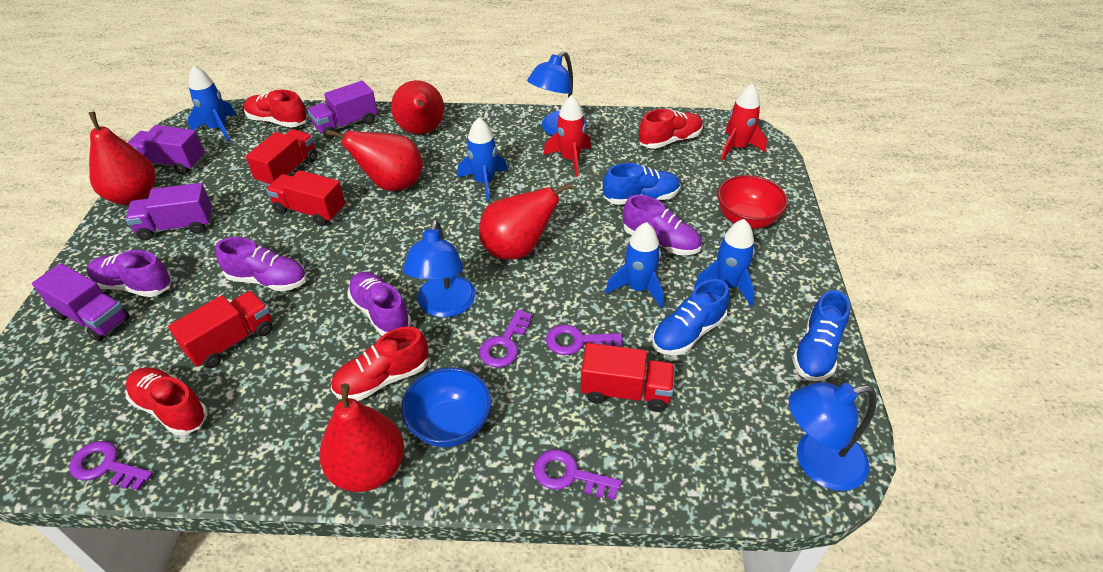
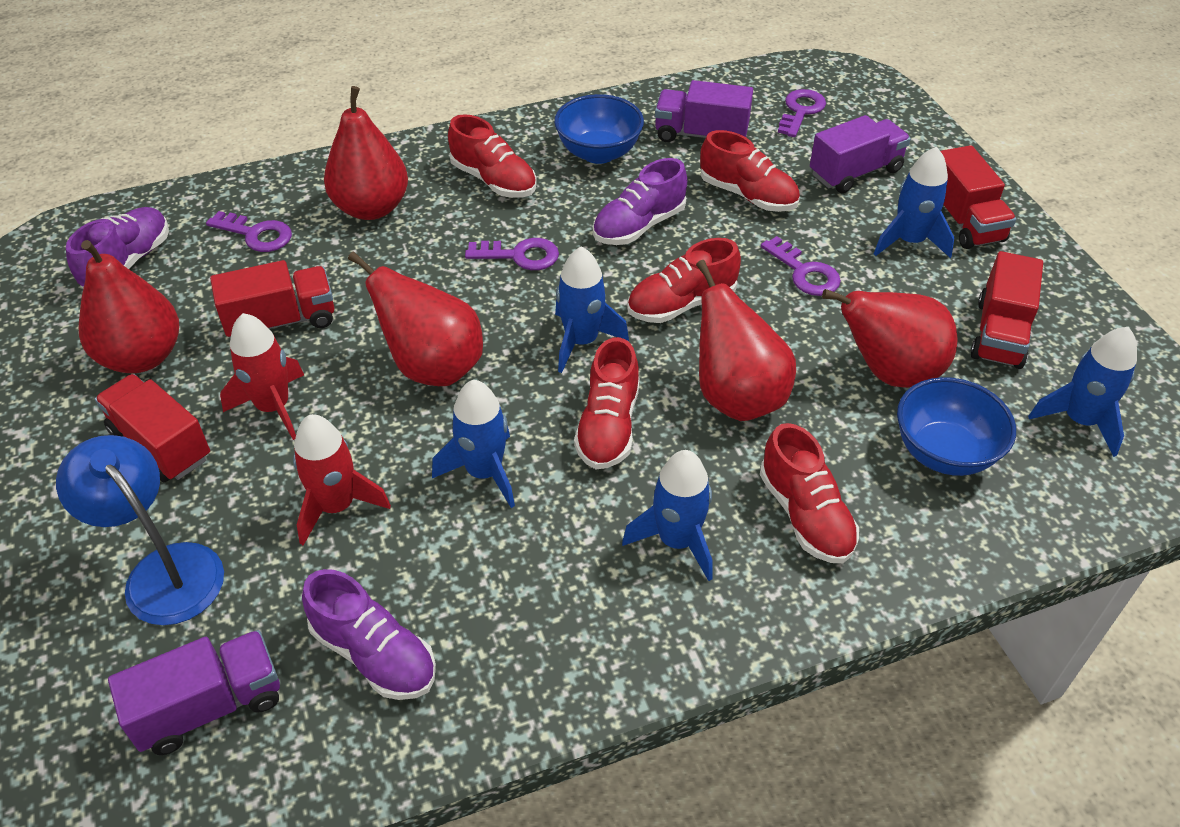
blue bowl: 1 -> 2
blue lamp: 3 -> 1
blue rocket: 4 -> 5
blue shoe: 3 -> 0
purple shoe: 4 -> 3
purple truck: 4 -> 3
red bowl: 1 -> 0
red shoe: 4 -> 5

